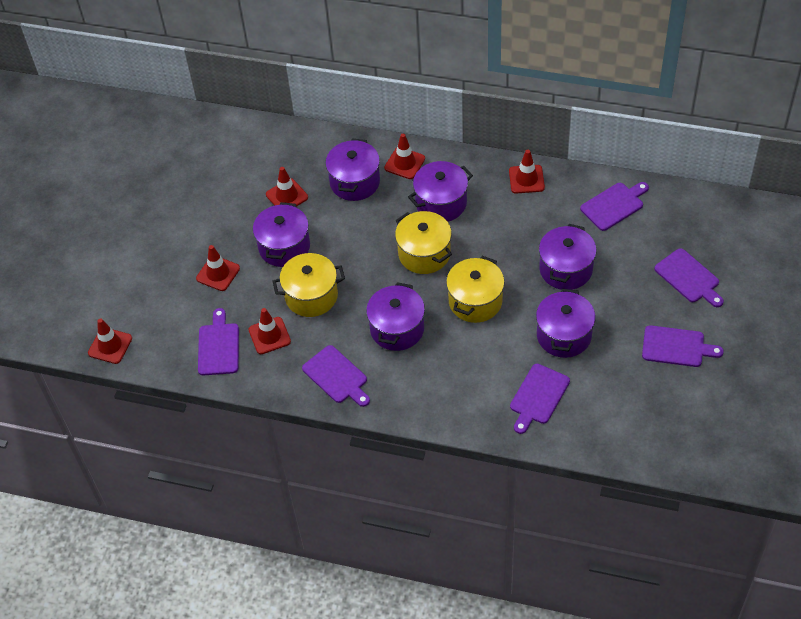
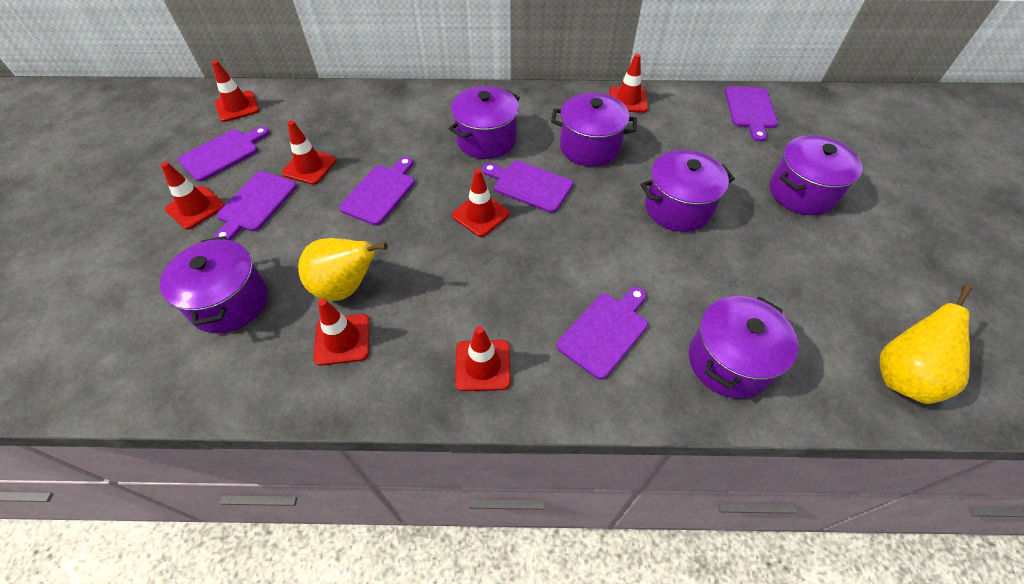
red traffic cone: 6 -> 7
yellow pear: 0 -> 2
yellow pot: 3 -> 0

